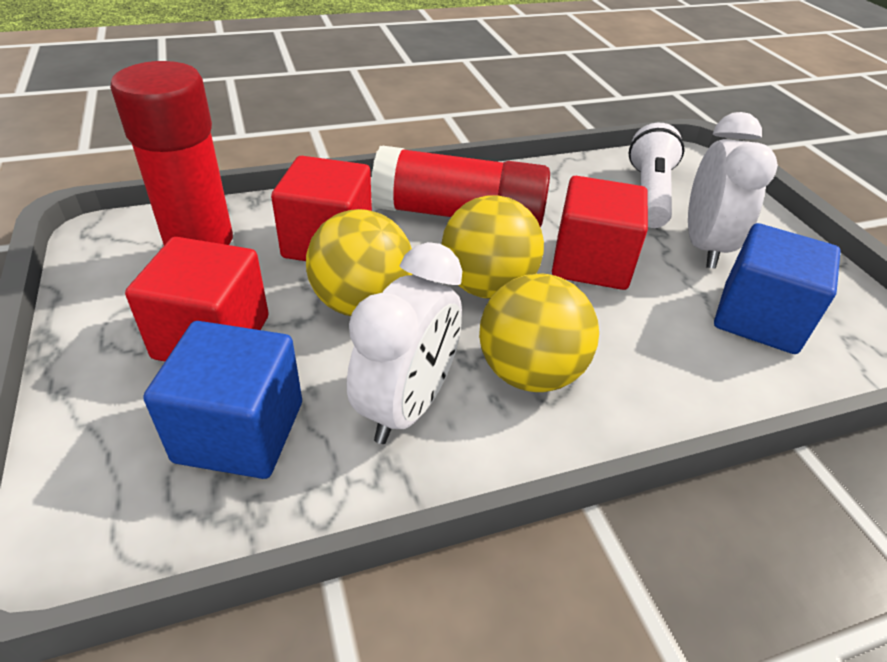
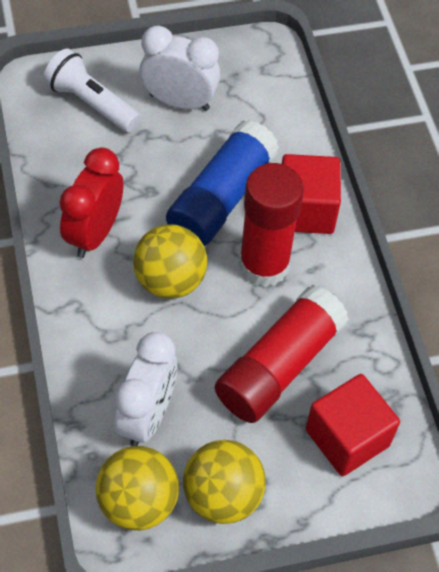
blue cube: 2 -> 0
blue glue stick: 0 -> 1
red clock: 0 -> 1
red cube: 3 -> 2

